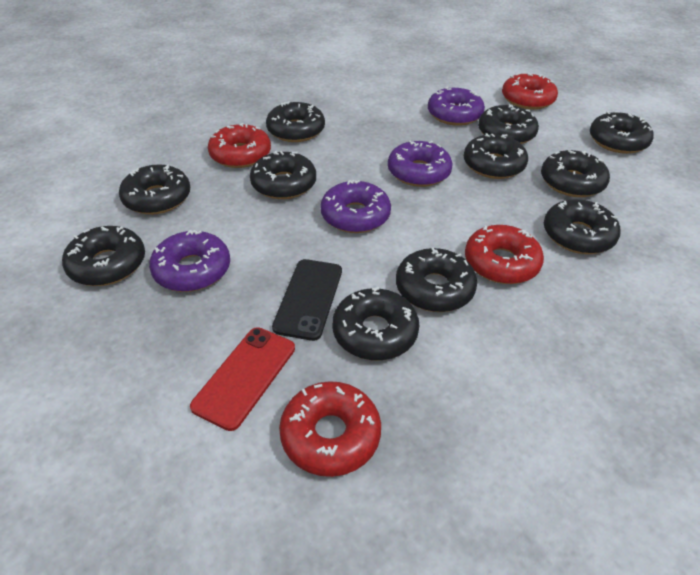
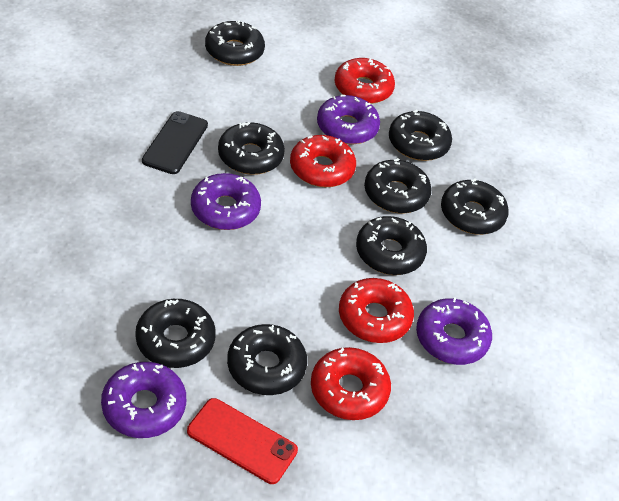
black donut: 11 -> 8

